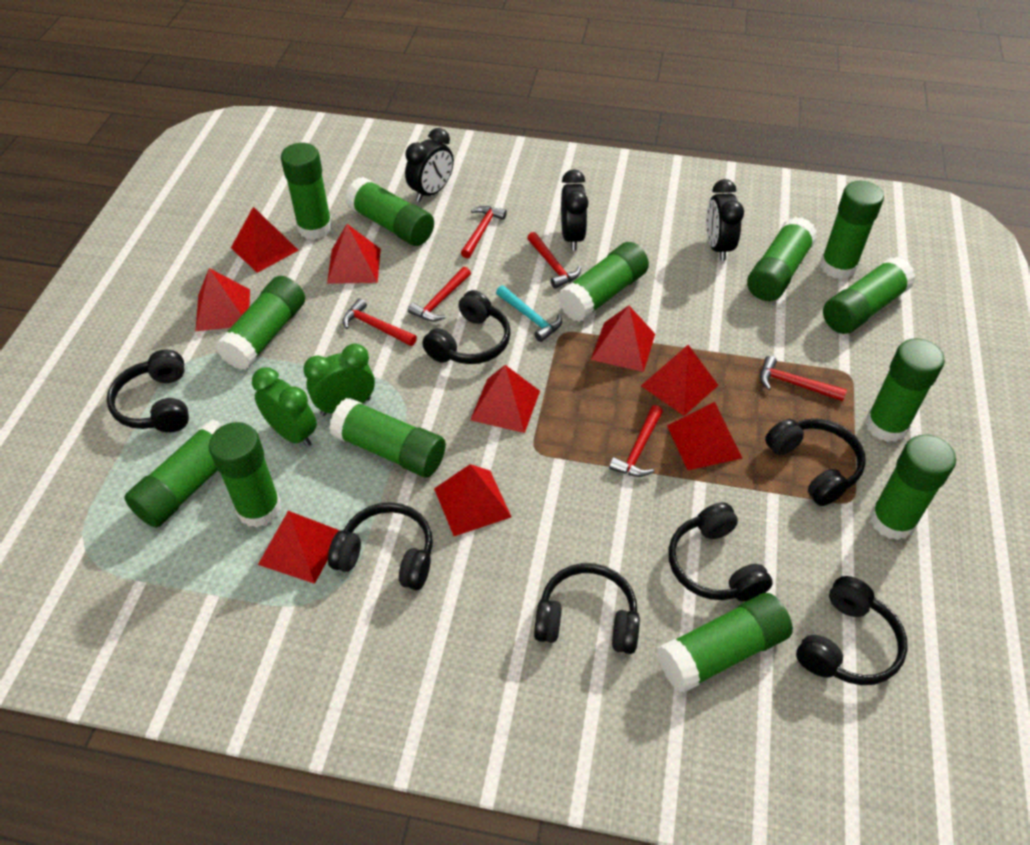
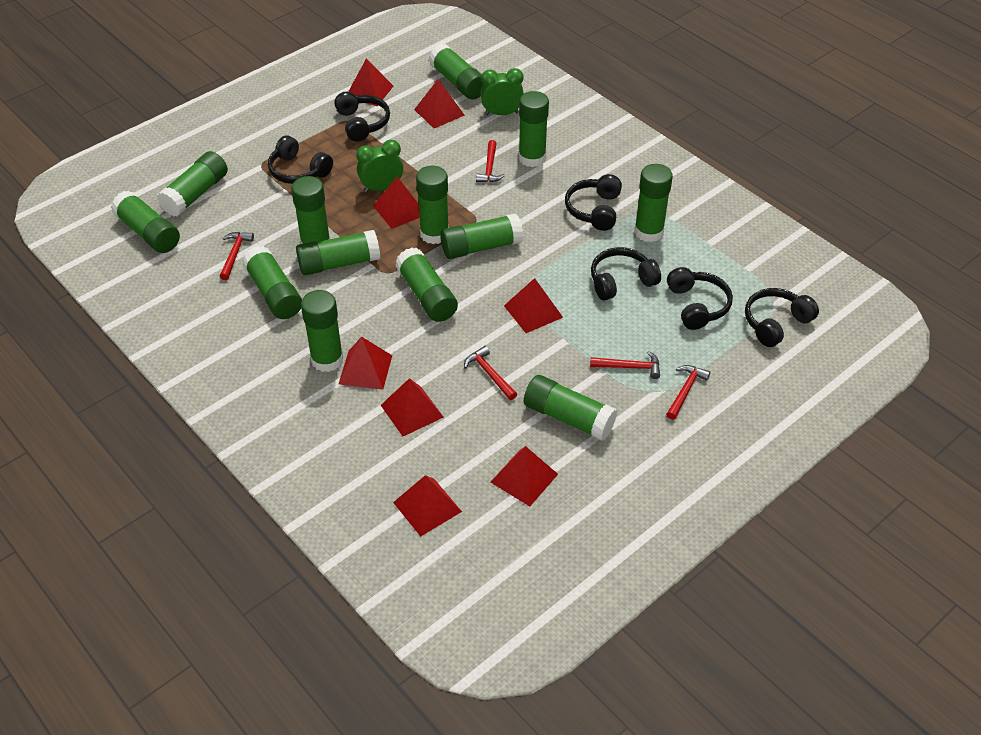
black clock: 3 -> 0
black headphones: 7 -> 6
red hammer: 6 -> 5
red pyramid: 9 -> 8
turquoise hammer: 1 -> 0

